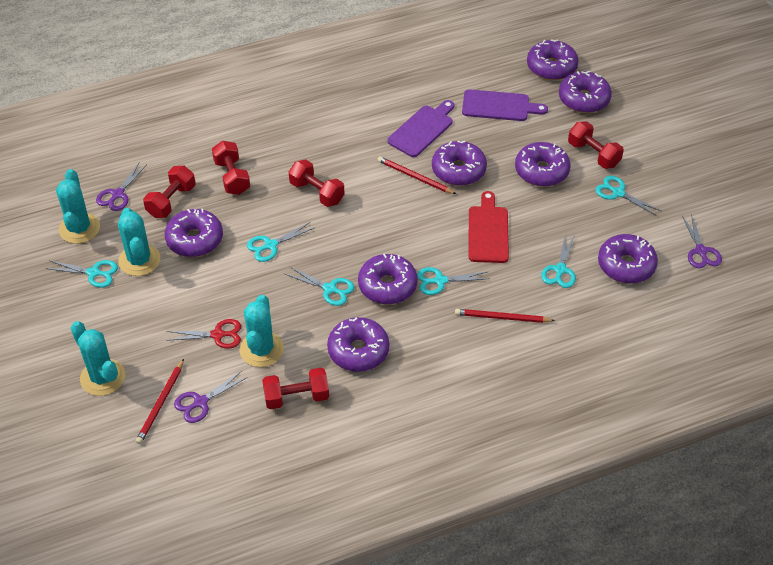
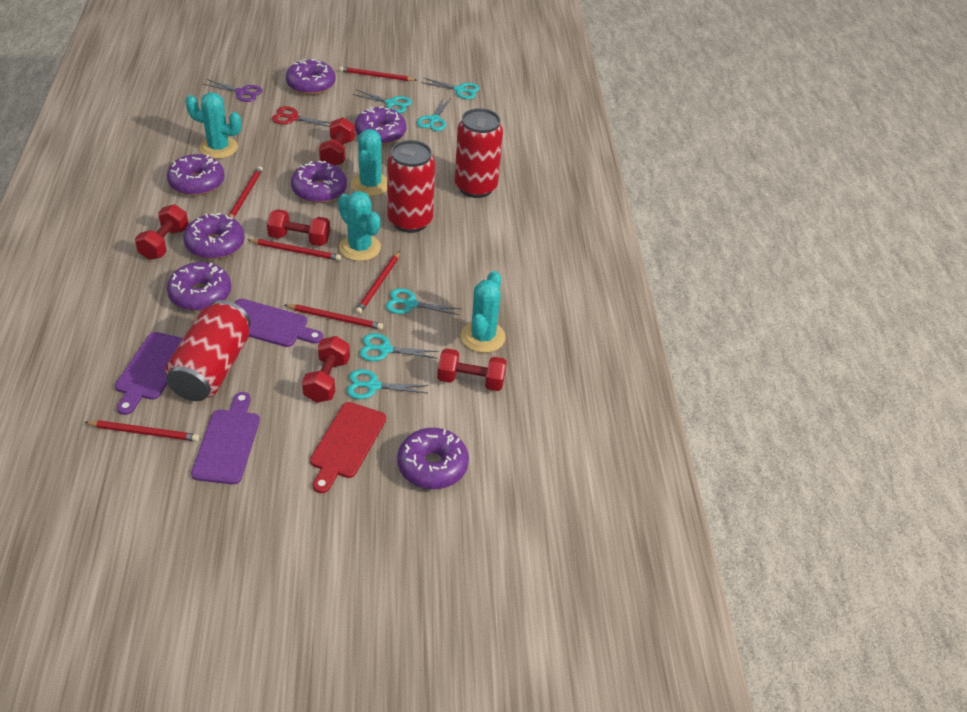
purple cutting board: 2 -> 3
purple donut: 8 -> 7
purple scissors: 3 -> 1
red can: 0 -> 3
red pencil: 3 -> 6

